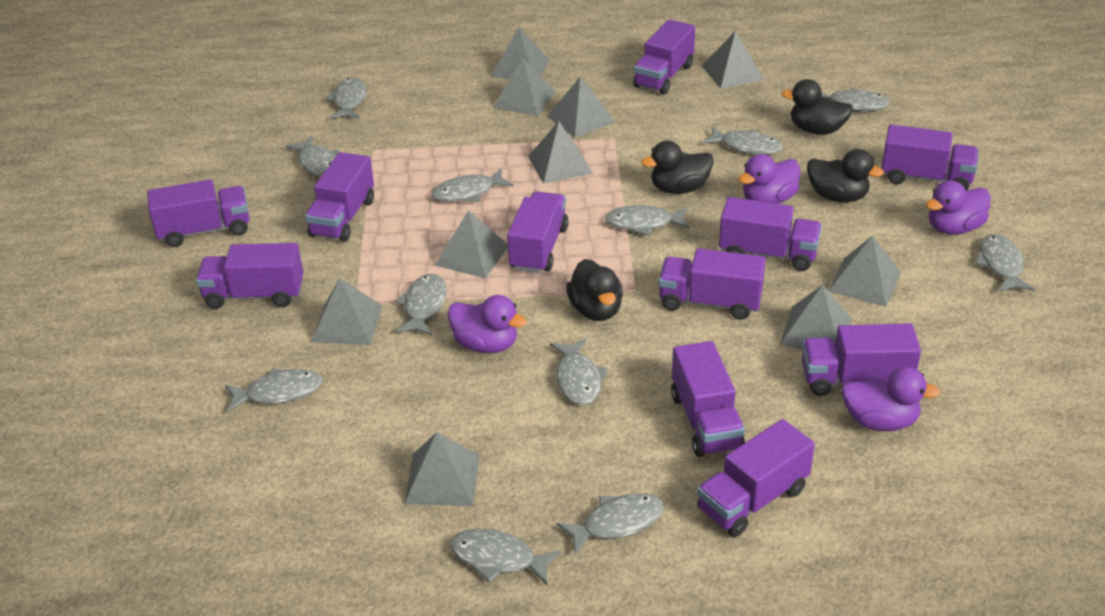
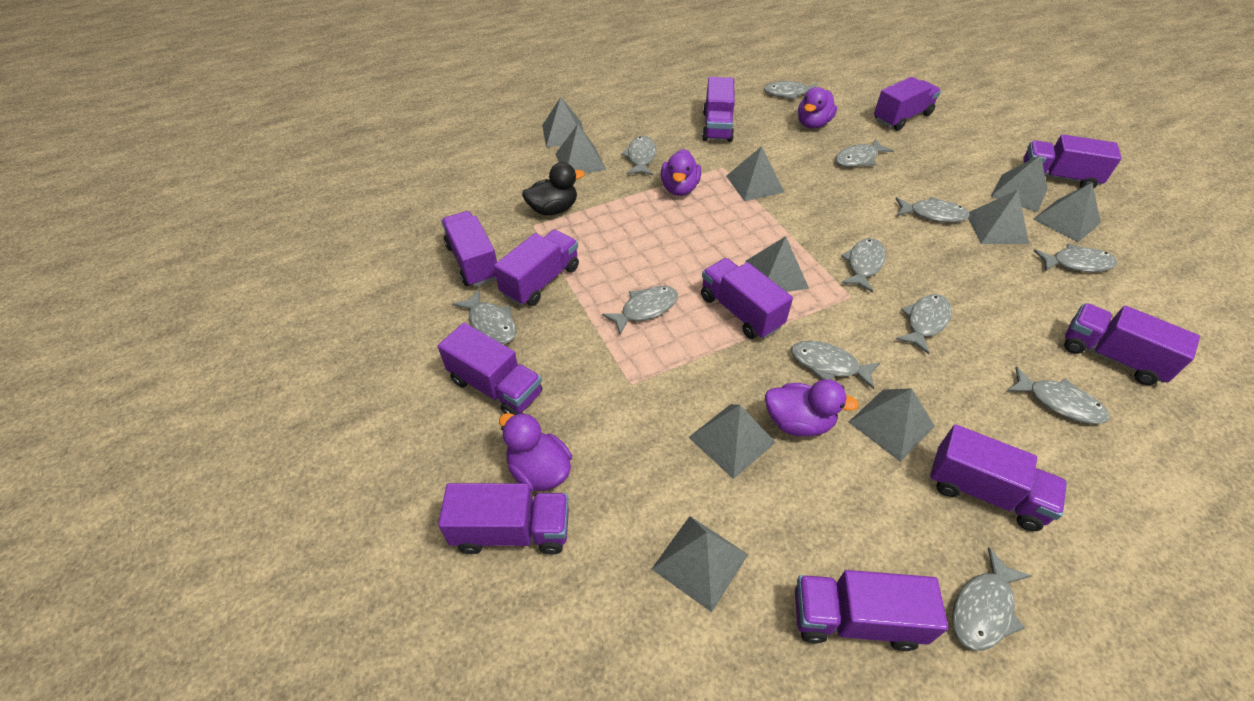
black duck: 4 -> 1

